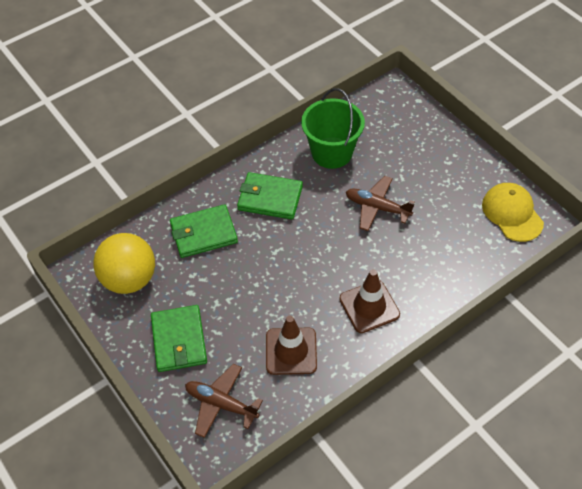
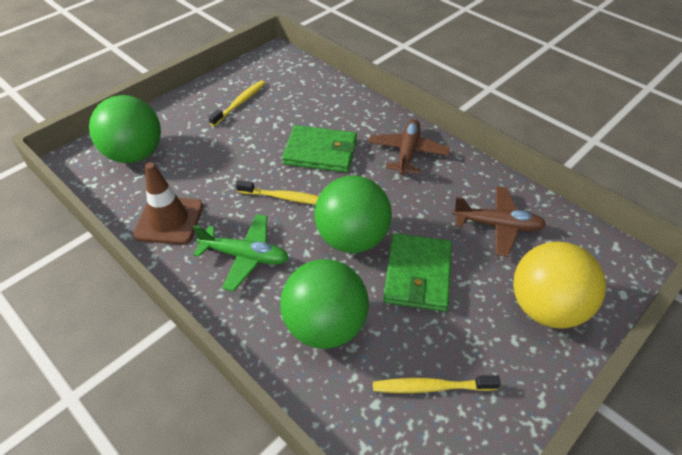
brown traffic cone: 2 -> 1
green ball: 0 -> 3
green bucket: 1 -> 0
green plane: 0 -> 1
green wallet: 3 -> 2
yellow cap: 1 -> 0
yellow toothbrush: 0 -> 3

